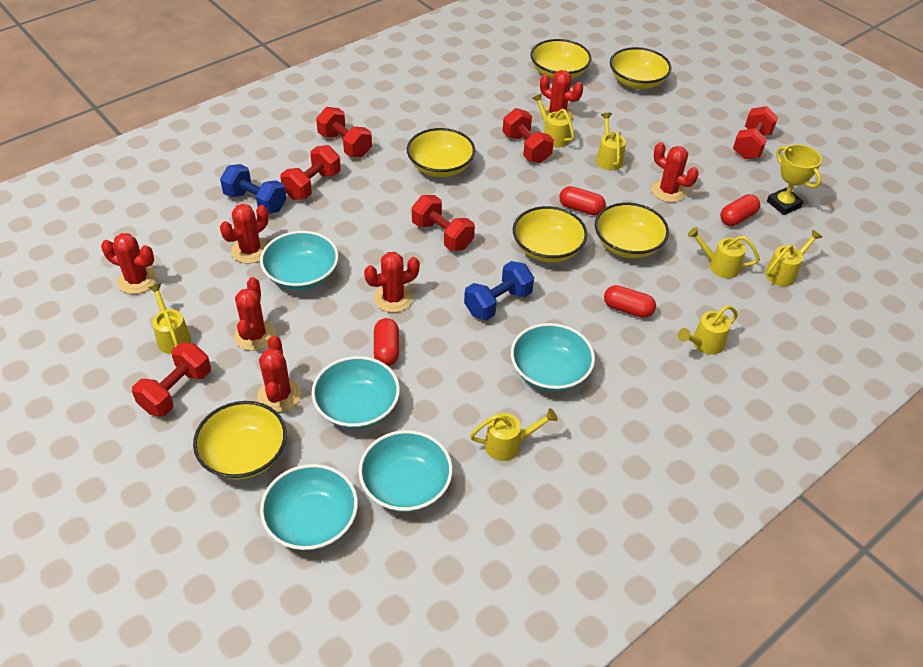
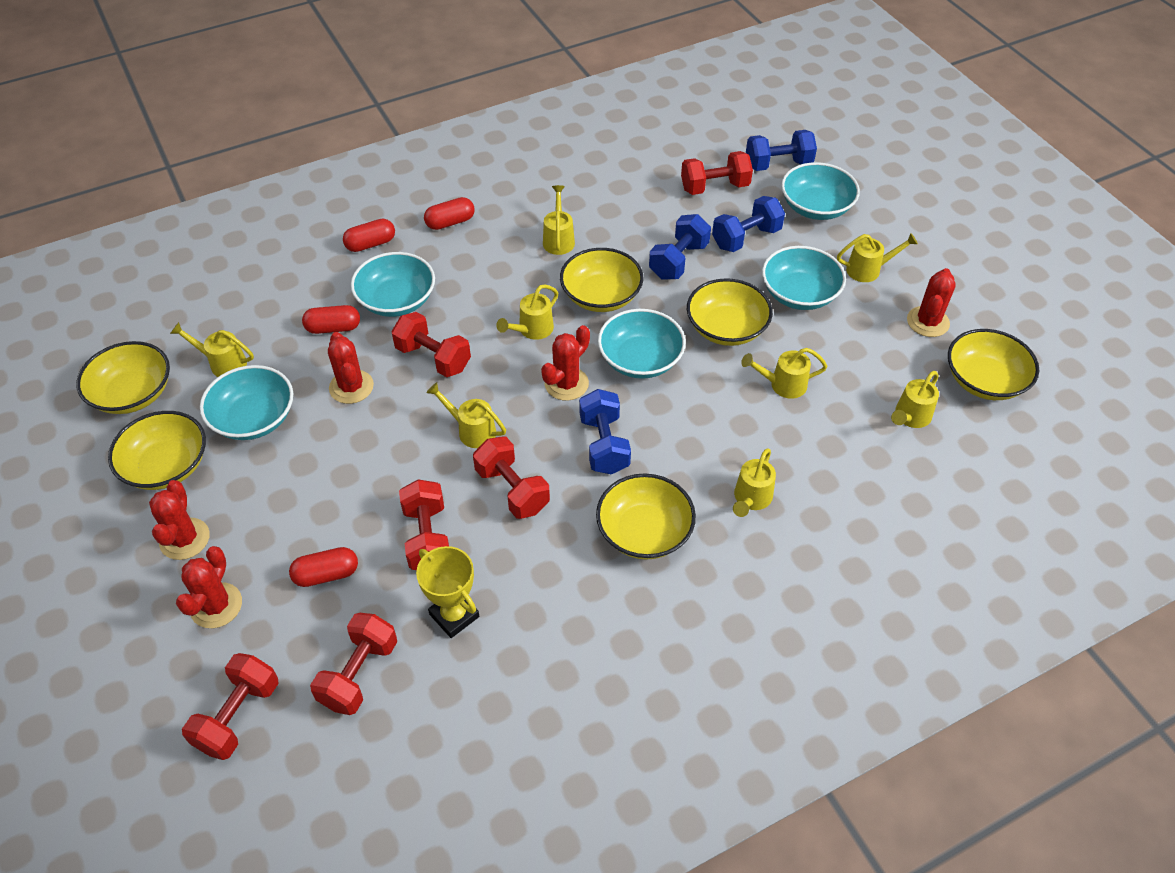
blue dumbbell: 2 -> 4
red cactus: 7 -> 5
yellow watering can: 7 -> 8

